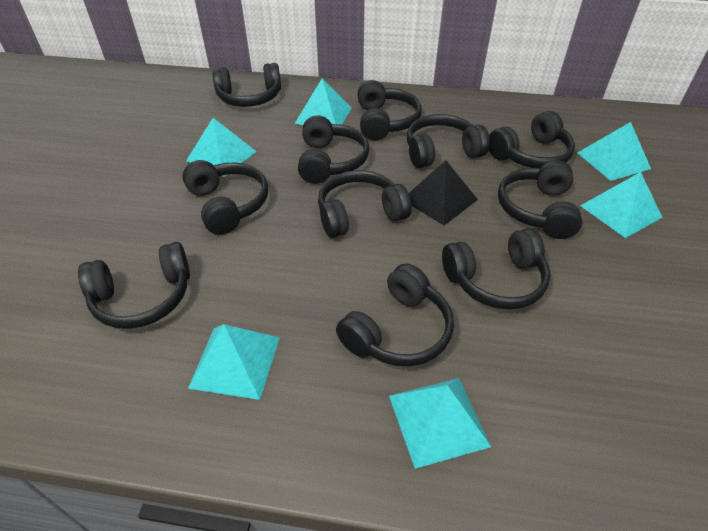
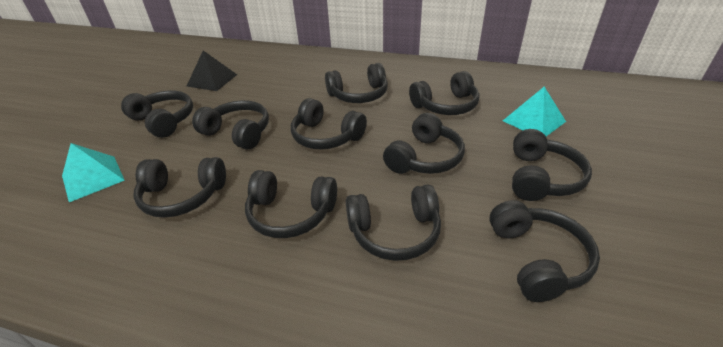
turquoise pyramid: 6 -> 2

